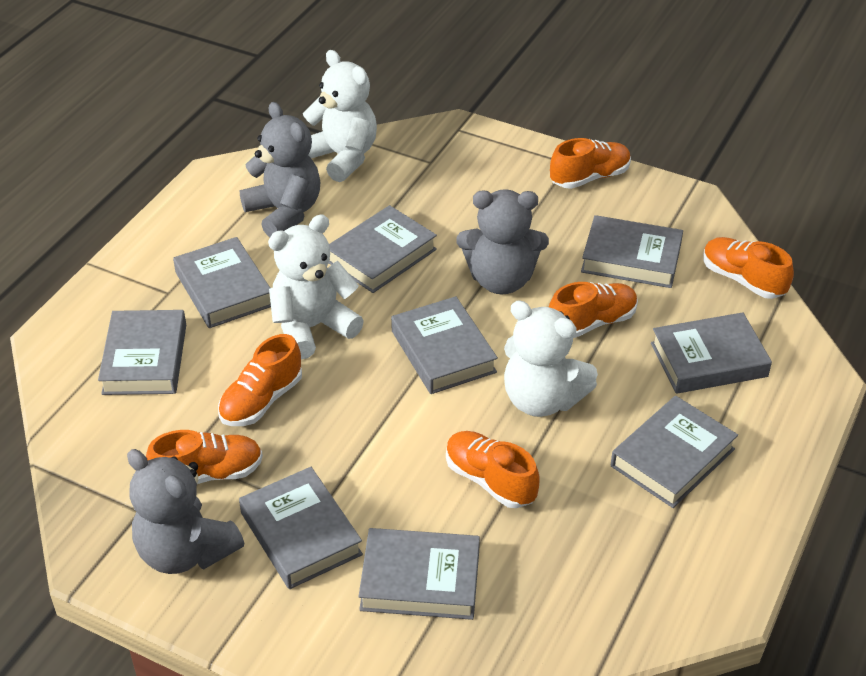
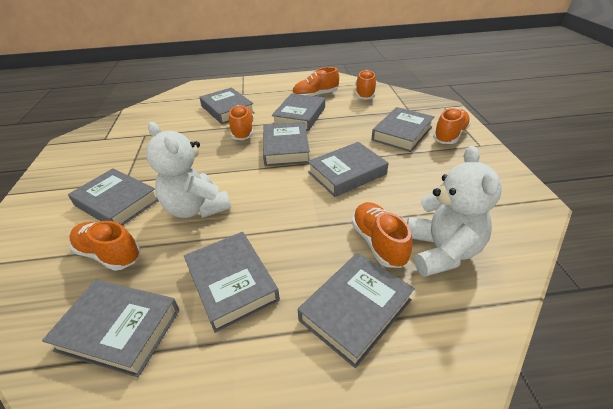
grey teddy bear: 3 -> 0
white teddy bear: 3 -> 2

